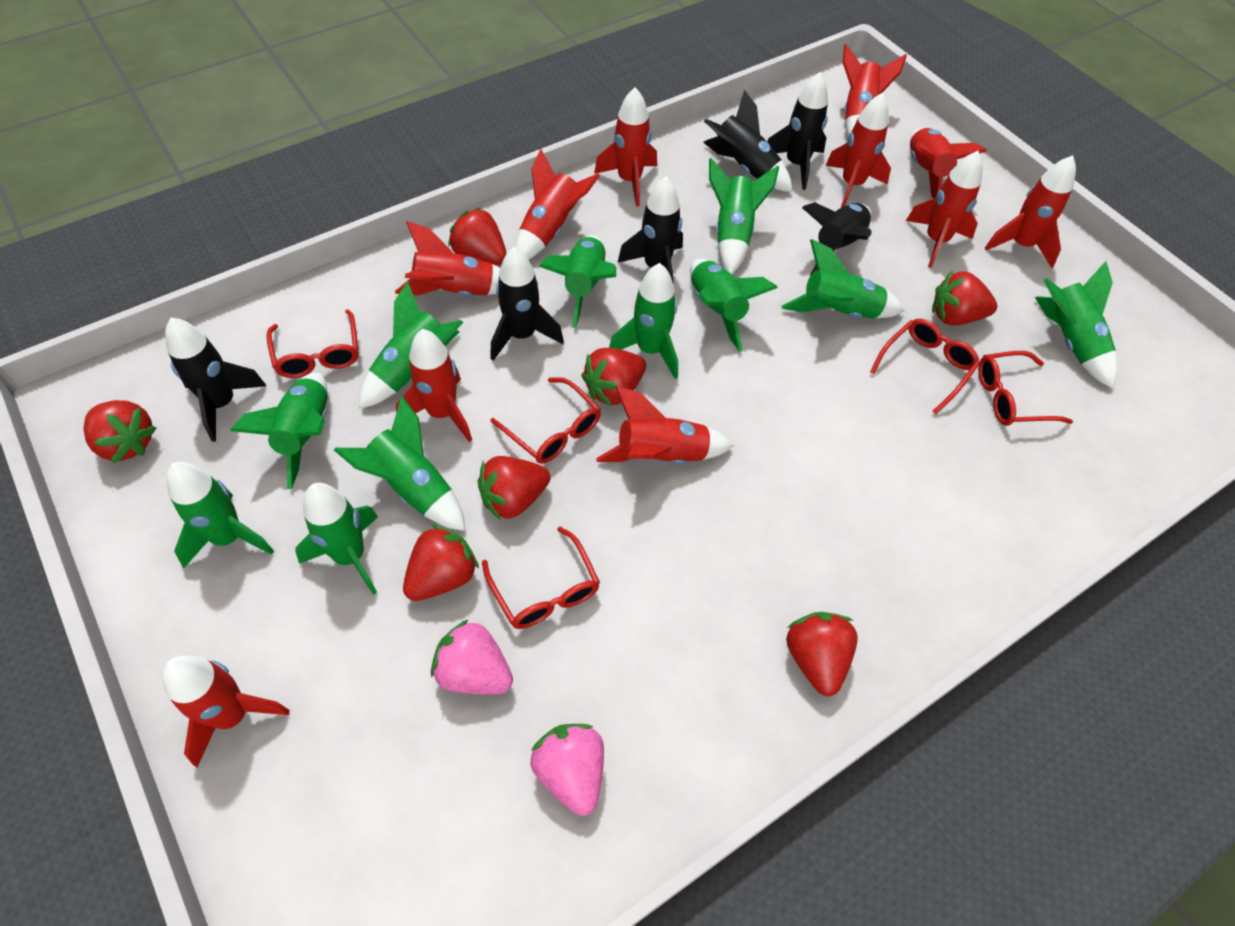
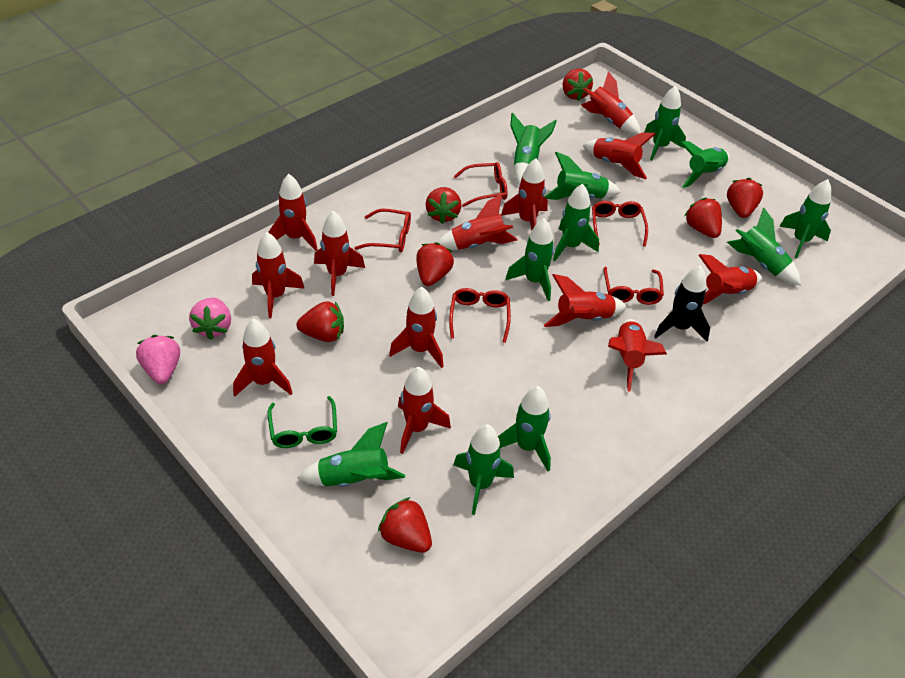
black rocket: 6 -> 1
green glasses: 0 -> 1
red rocket: 11 -> 13

